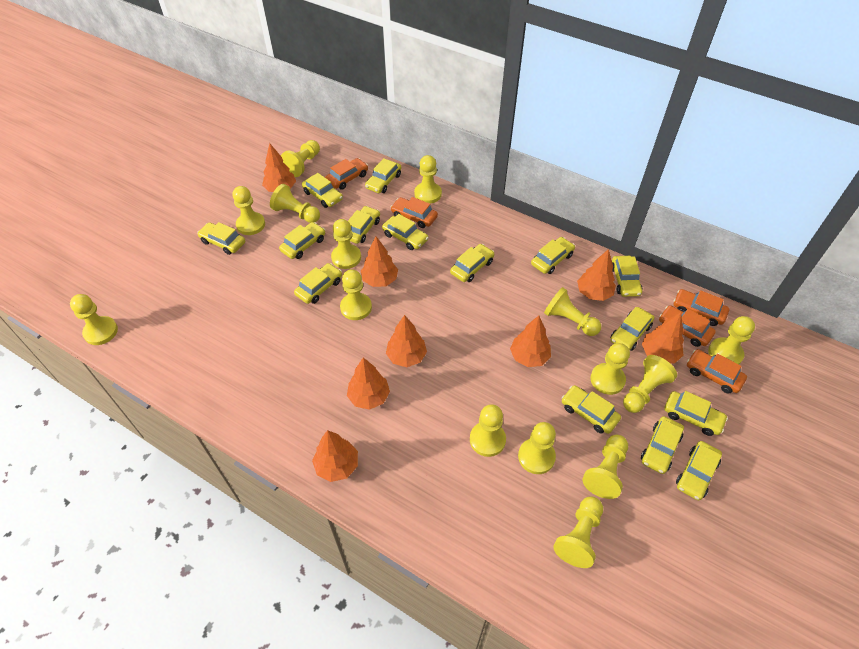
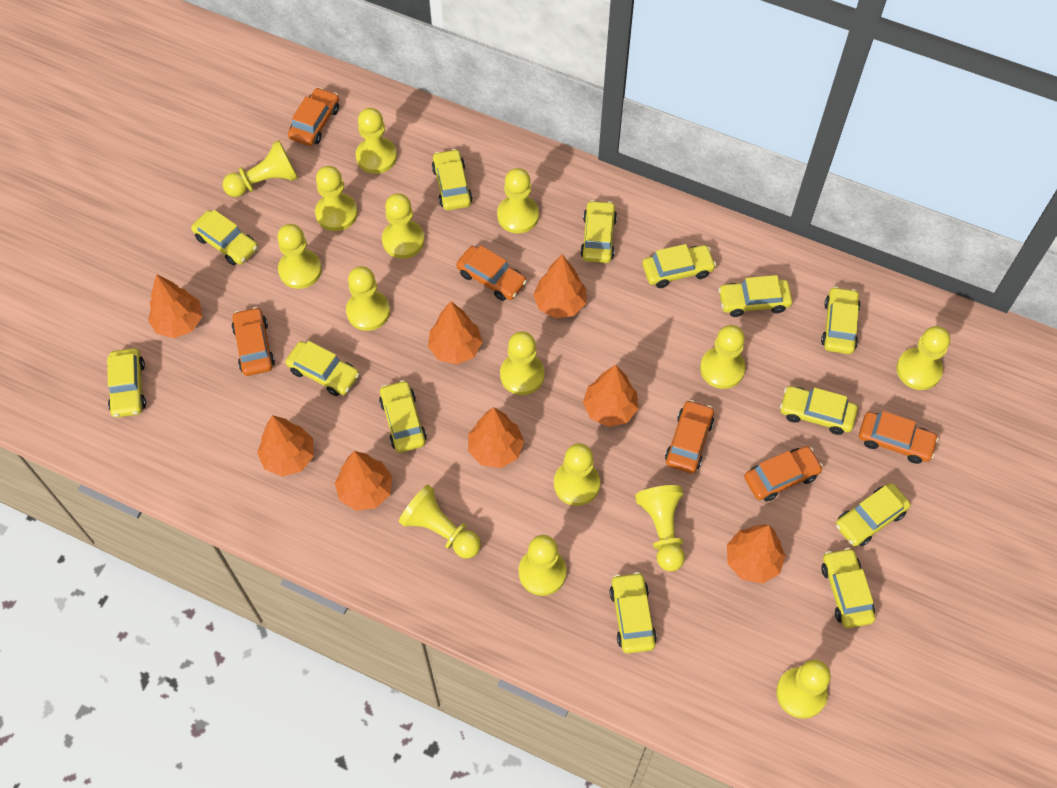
orange car: 5 -> 6
yellow car: 15 -> 13

